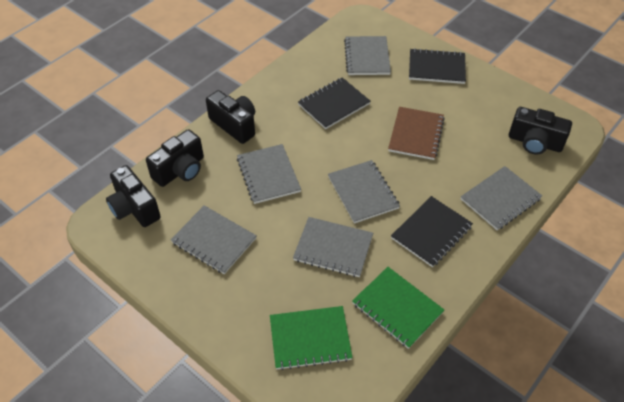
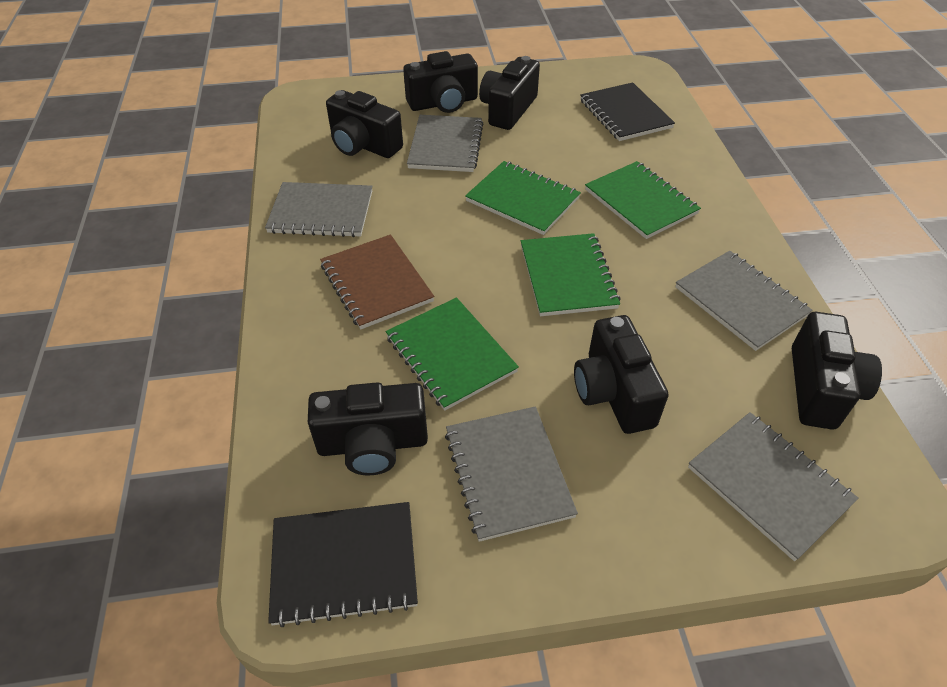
black camera: 4 -> 6
black notebook: 3 -> 2
green notebook: 2 -> 4
grey notebook: 6 -> 5

